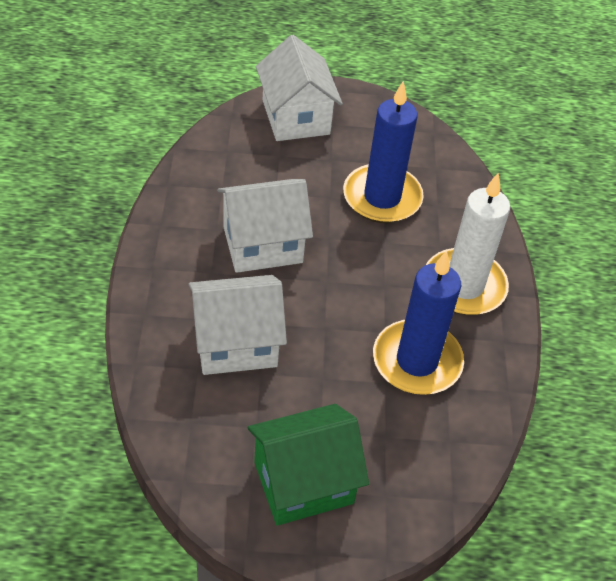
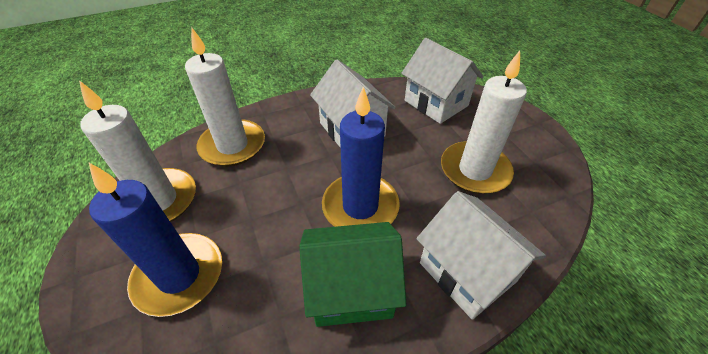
white candle: 1 -> 3

